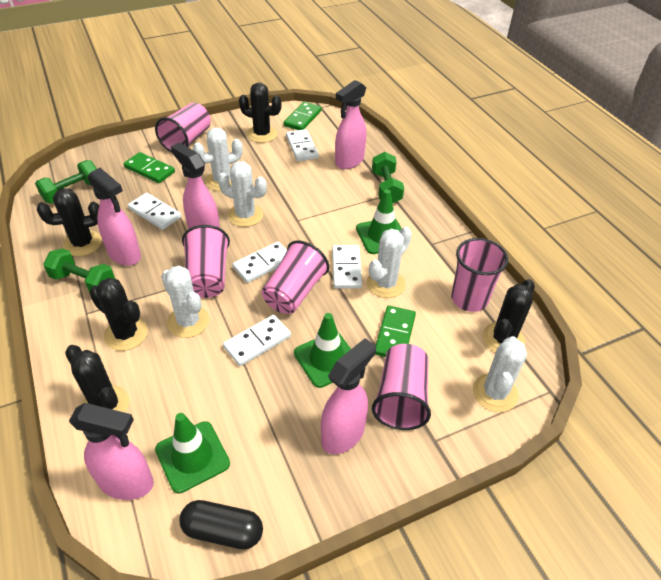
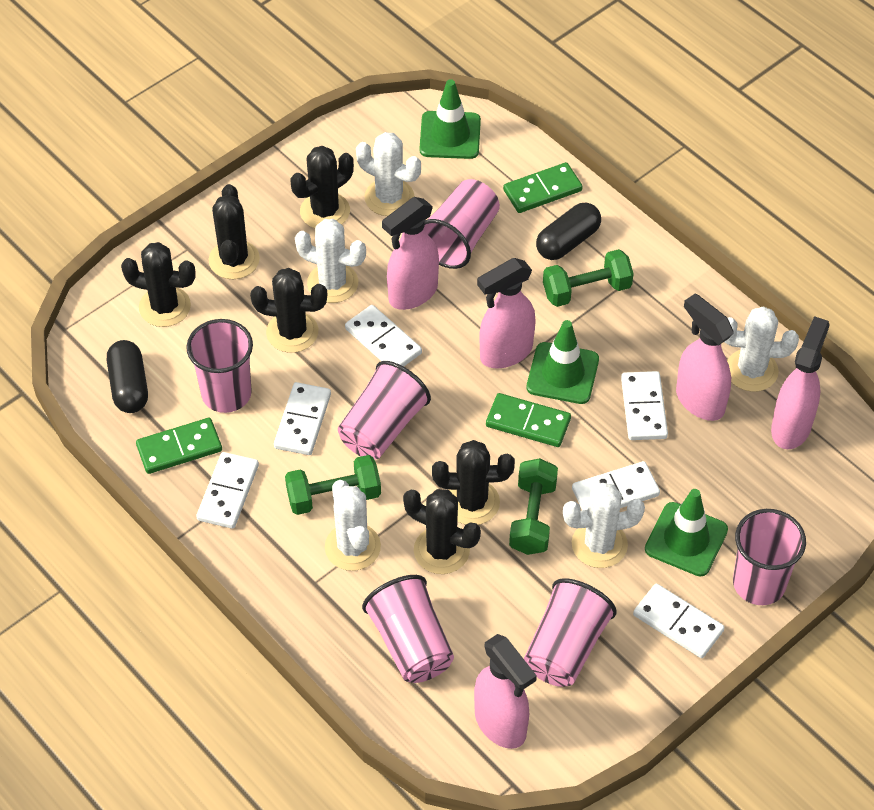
black cactus: 5 -> 6
black capsule: 1 -> 2
pink cup: 5 -> 6
white domino: 5 -> 6

